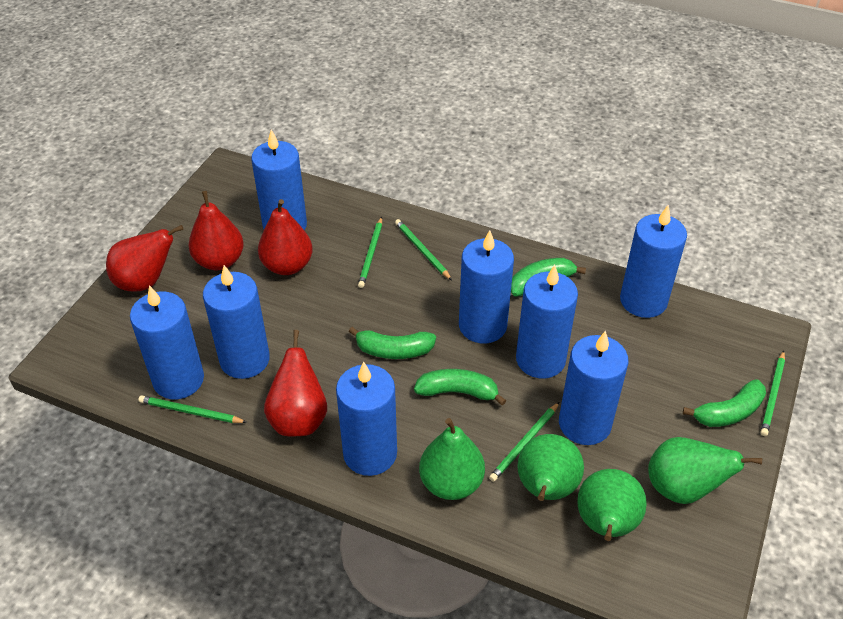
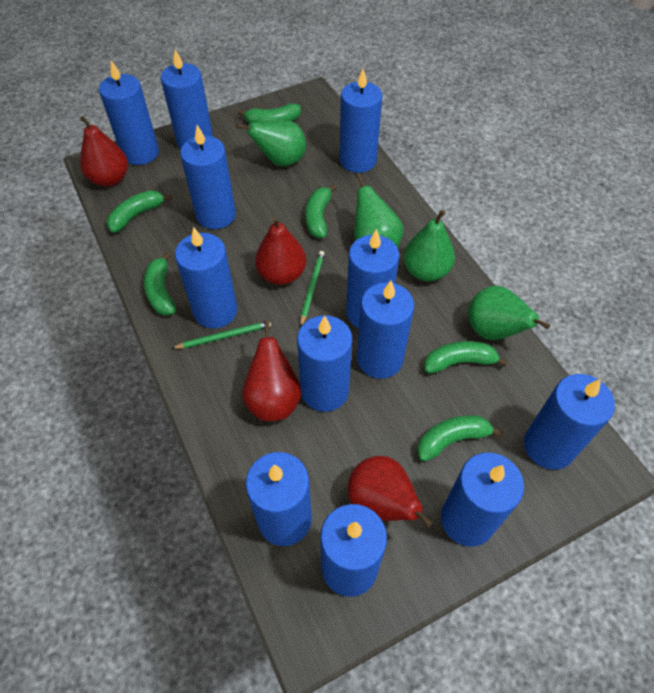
blue candle: 8 -> 12
green banana: 4 -> 6
green pencil: 5 -> 2

